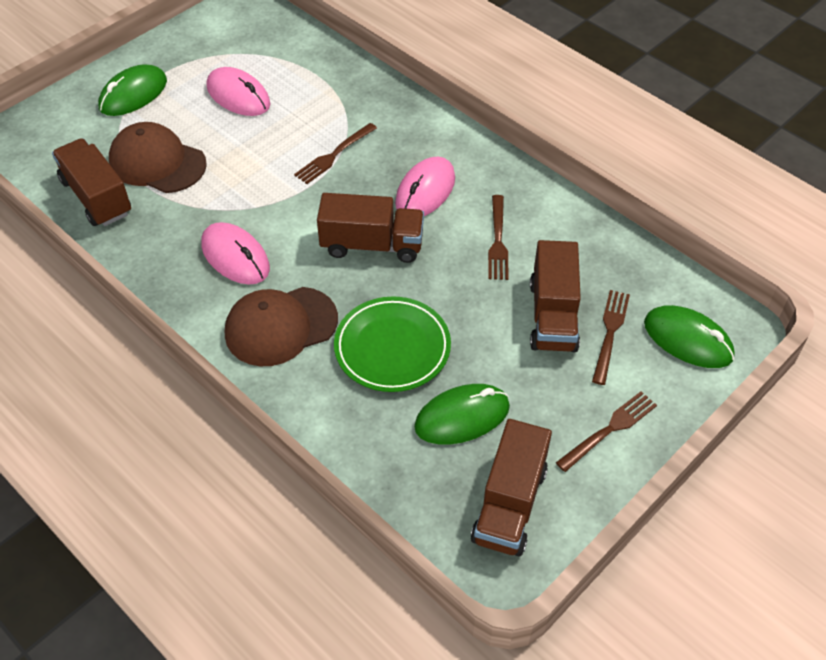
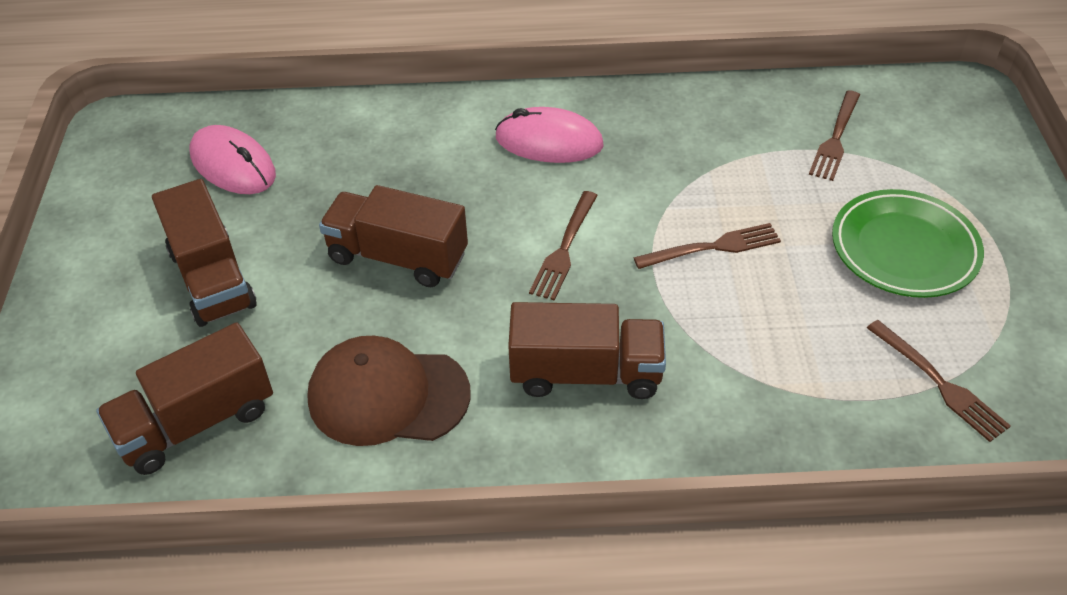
brown cap: 2 -> 1
green mouse: 3 -> 0
pink mouse: 3 -> 2

